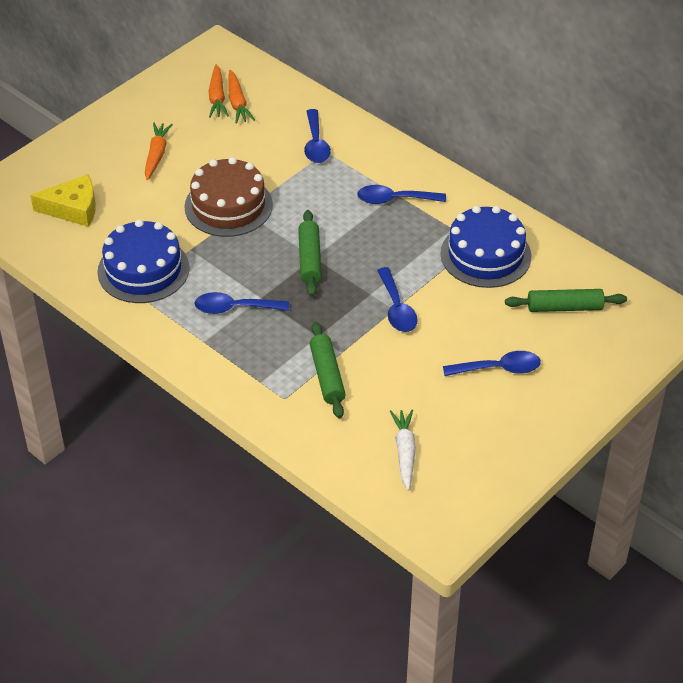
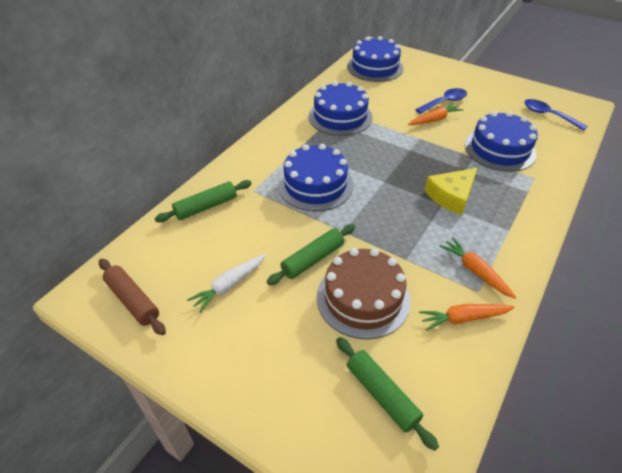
blue cake: 2 -> 4
blue spoon: 5 -> 2
brown rolling pin: 0 -> 1

